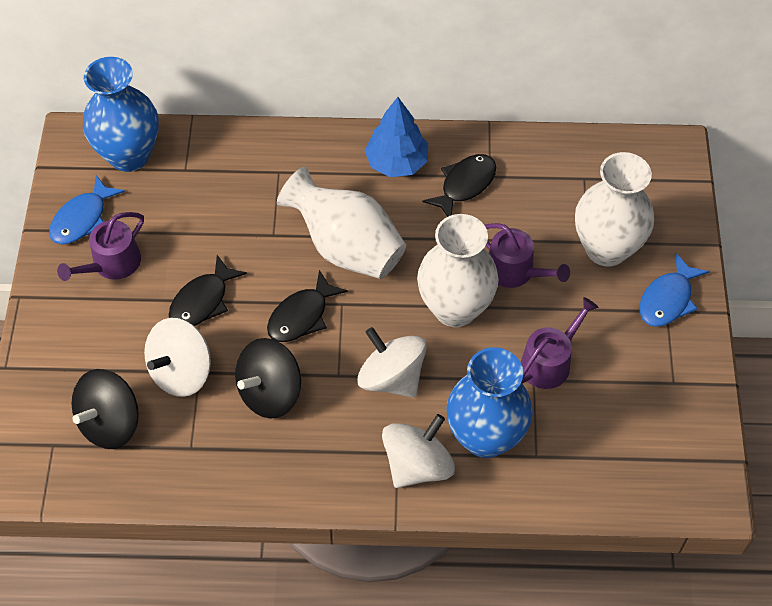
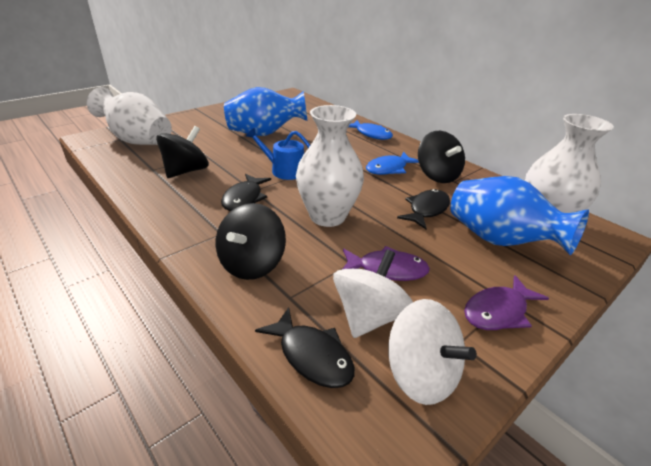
black spinning top: 2 -> 3
blue tree: 1 -> 0
blue watering can: 0 -> 1
purple fish: 0 -> 2
purple watering can: 3 -> 0
white spinning top: 3 -> 2

